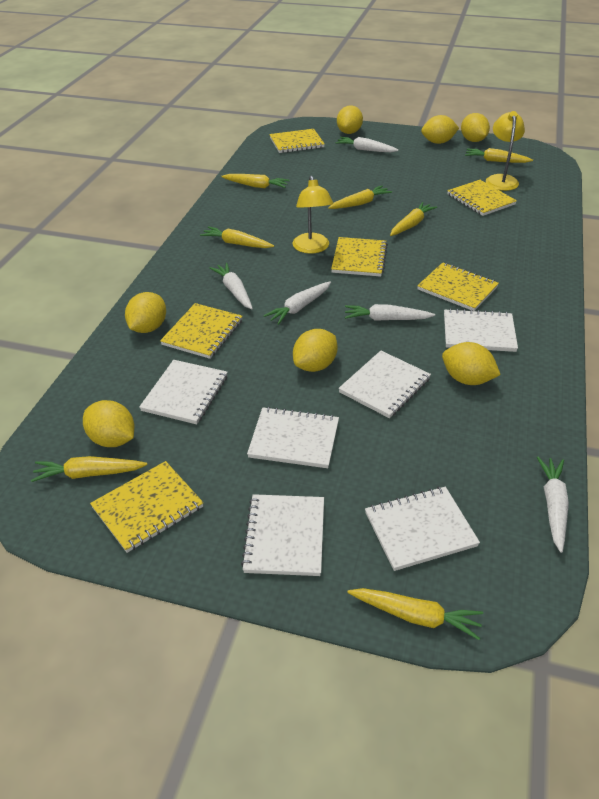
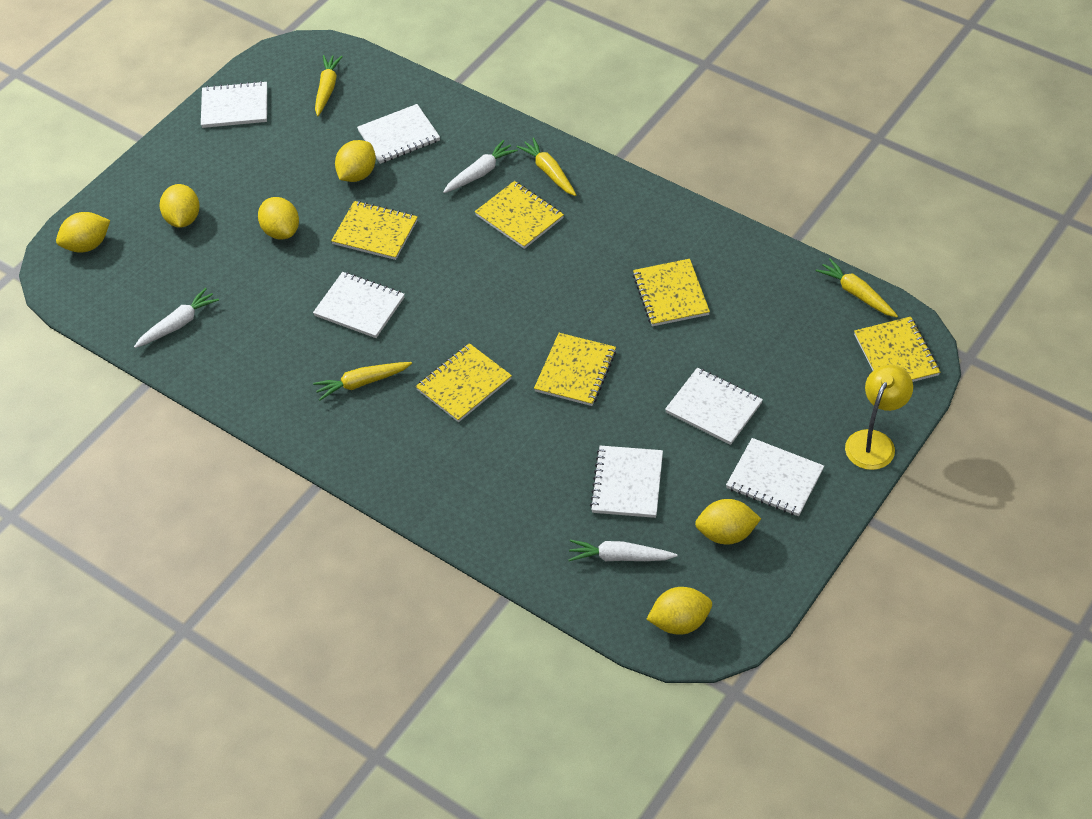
white carrot: 5 -> 3
yellow carrot: 7 -> 4
yellow lamp: 2 -> 1
yellow lemon: 7 -> 6

